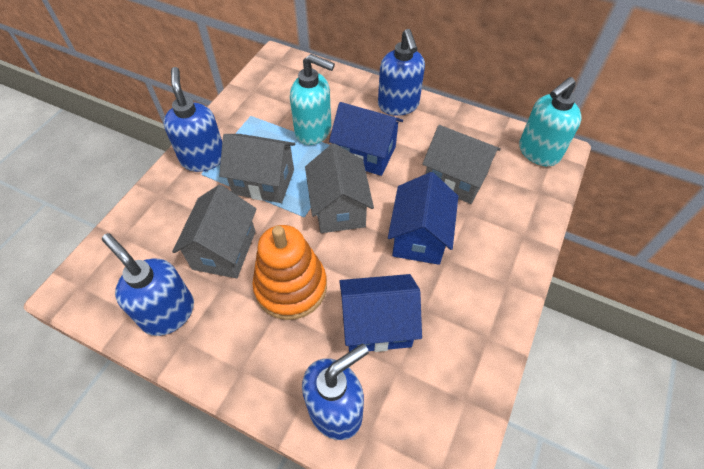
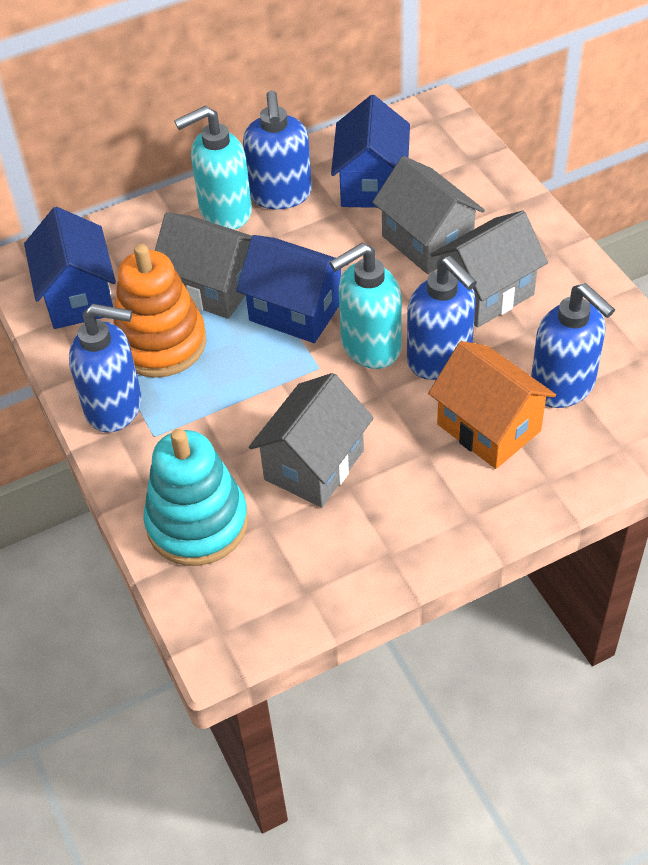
orange house: 0 -> 1
turquoise stacking toy: 0 -> 1

